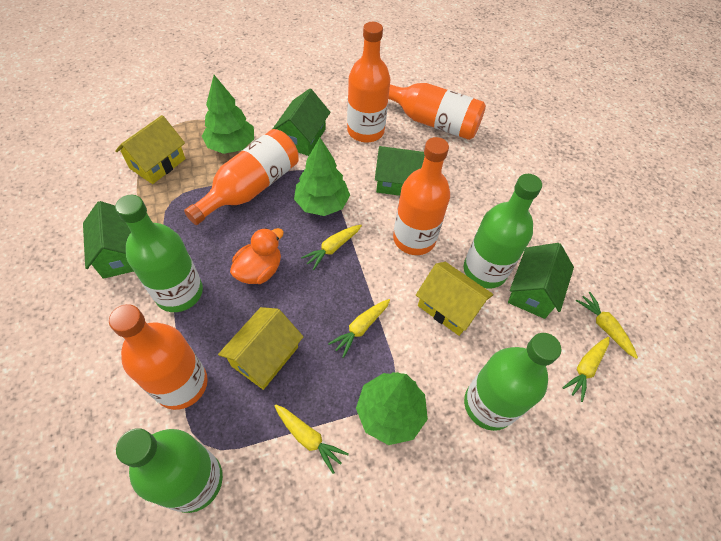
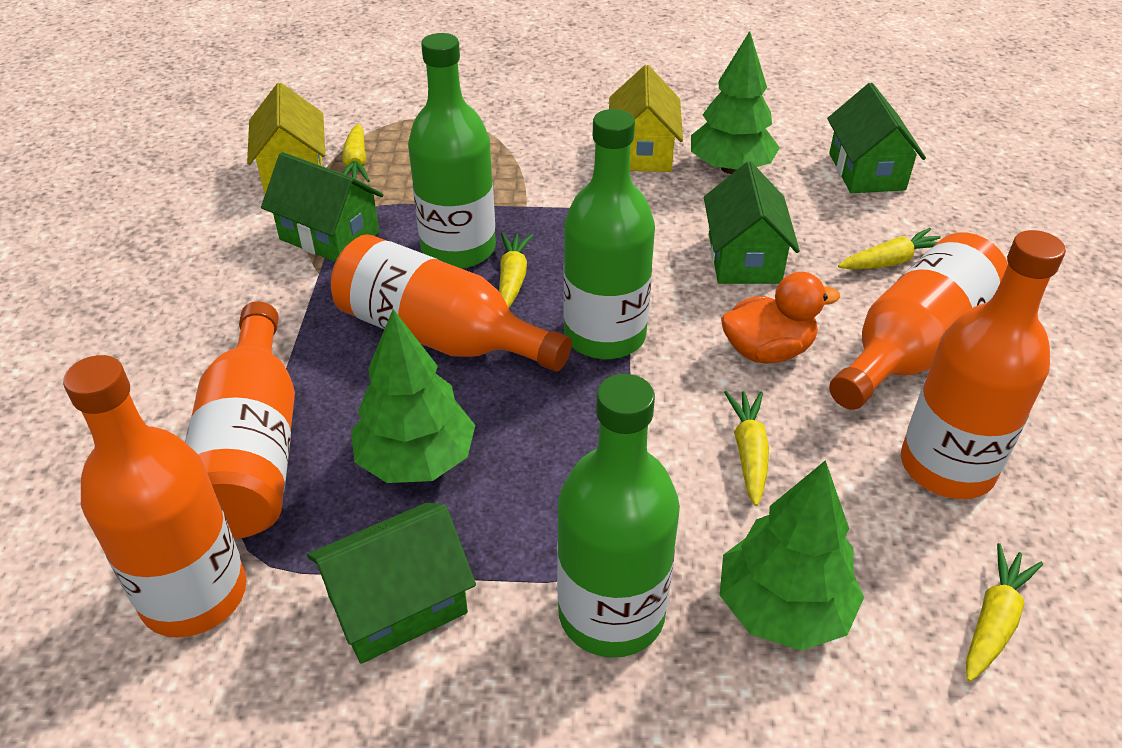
green bottle: 4 -> 3
yellow house: 3 -> 2

